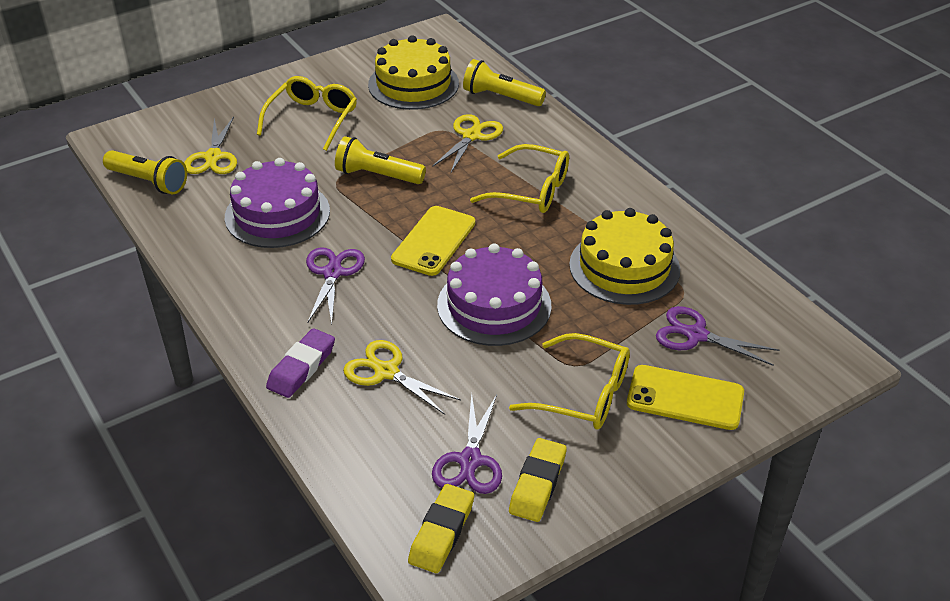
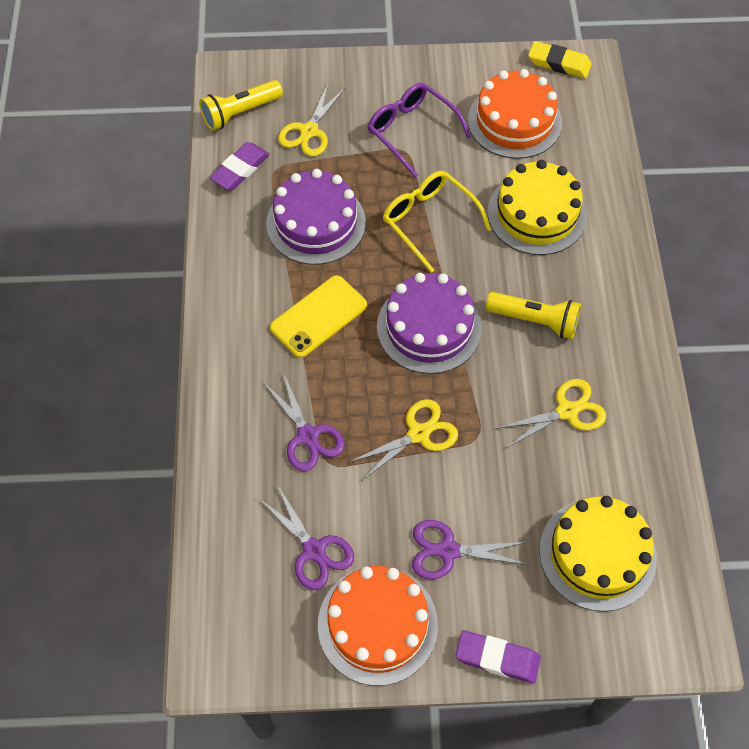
orange cake: 0 -> 2
purple eraser: 1 -> 2
purple glasses: 0 -> 1
yellow eraser: 2 -> 1
yellow flashlight: 3 -> 2
yellow glasses: 3 -> 1
yellow phone: 2 -> 1

